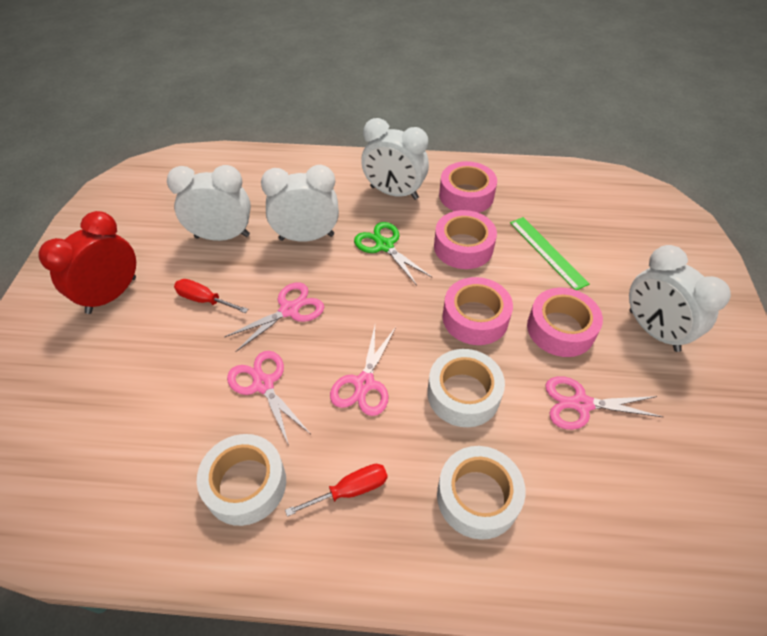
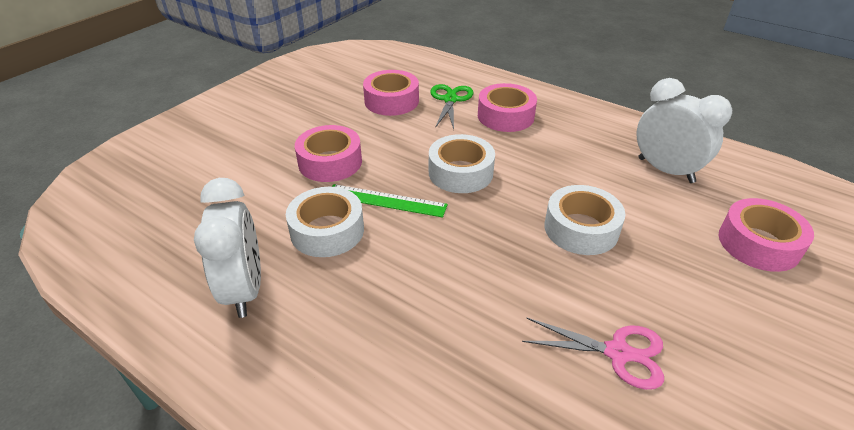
pink scissors: 4 -> 1
red clock: 1 -> 0
red screwdriver: 2 -> 0
white clock: 4 -> 2

